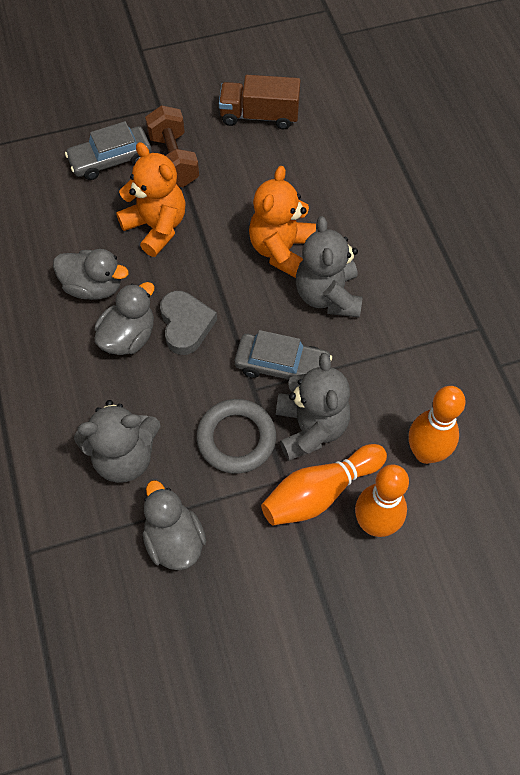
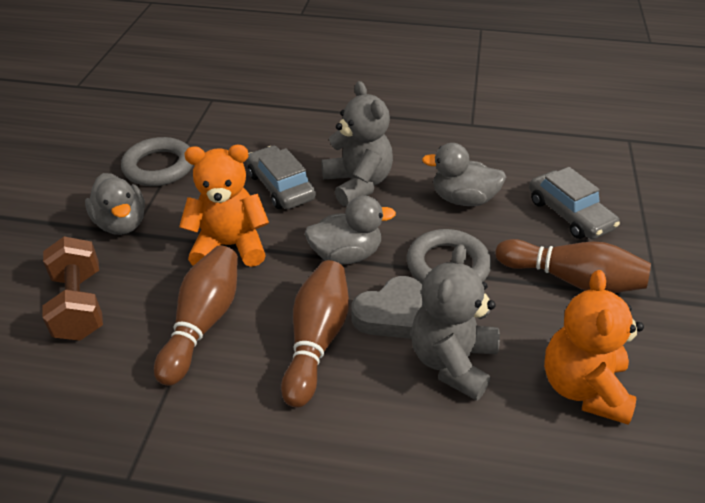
brown bowling pin: 0 -> 3
brown truck: 1 -> 0
grey ring: 1 -> 2
grey teddy bear: 3 -> 2
orange bowling pin: 3 -> 0

